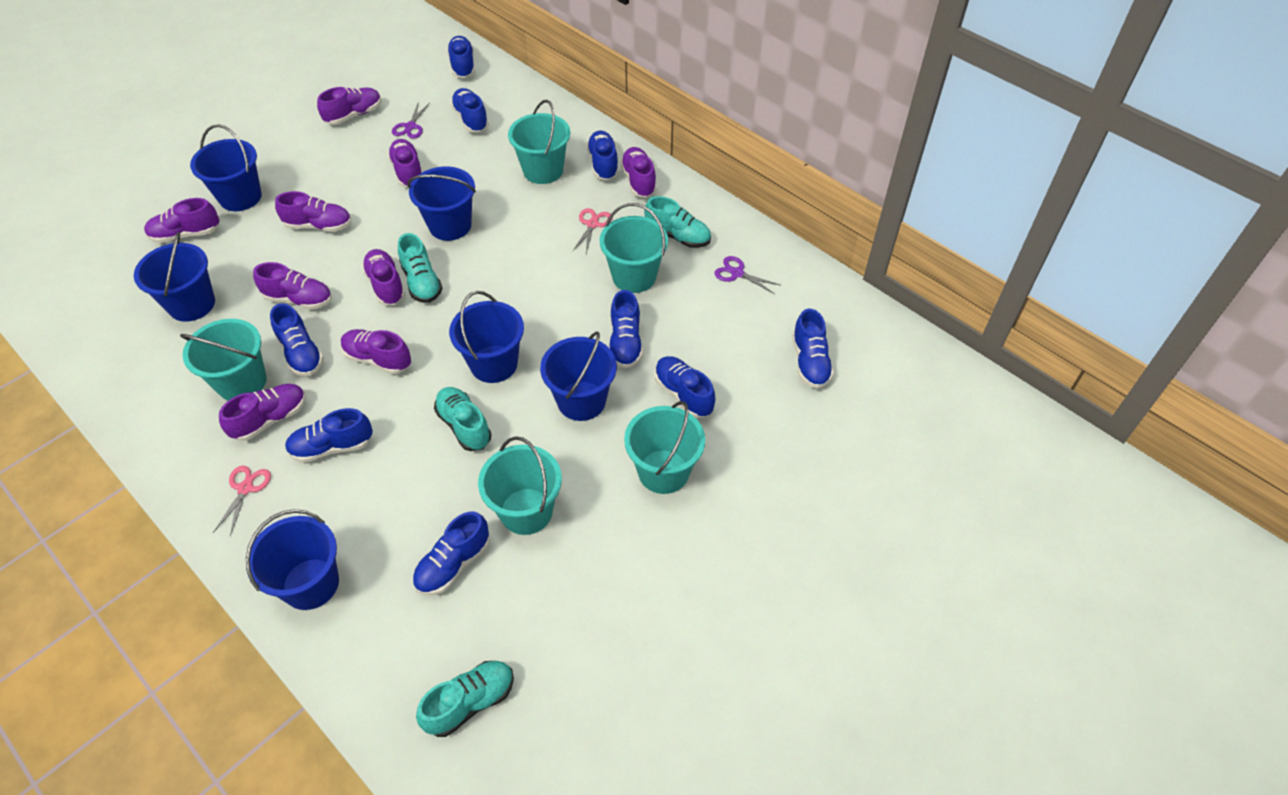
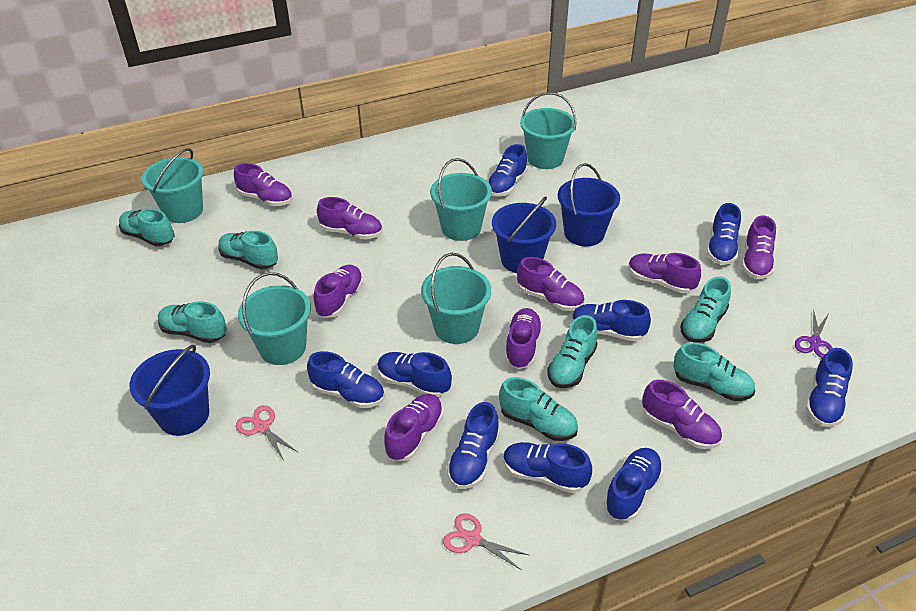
blue bucket: 6 -> 3
purple scissors: 2 -> 1
turquoise shoe: 4 -> 7

